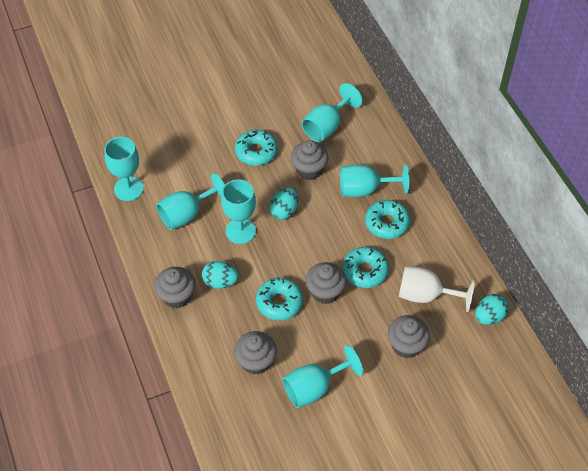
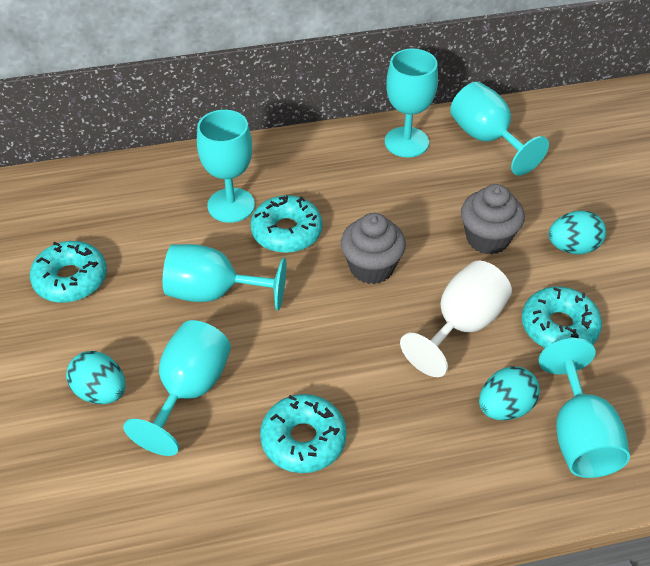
grey cupcake: 5 -> 2

